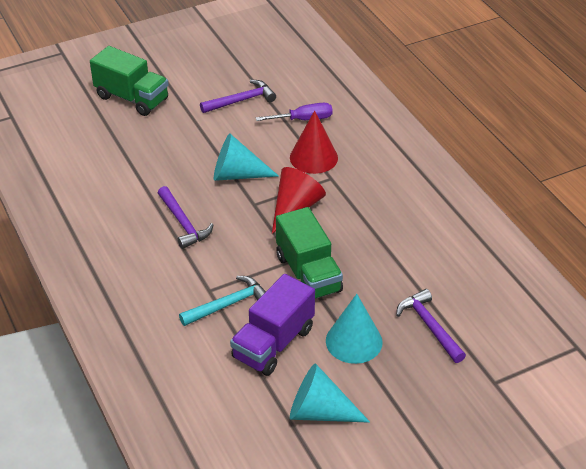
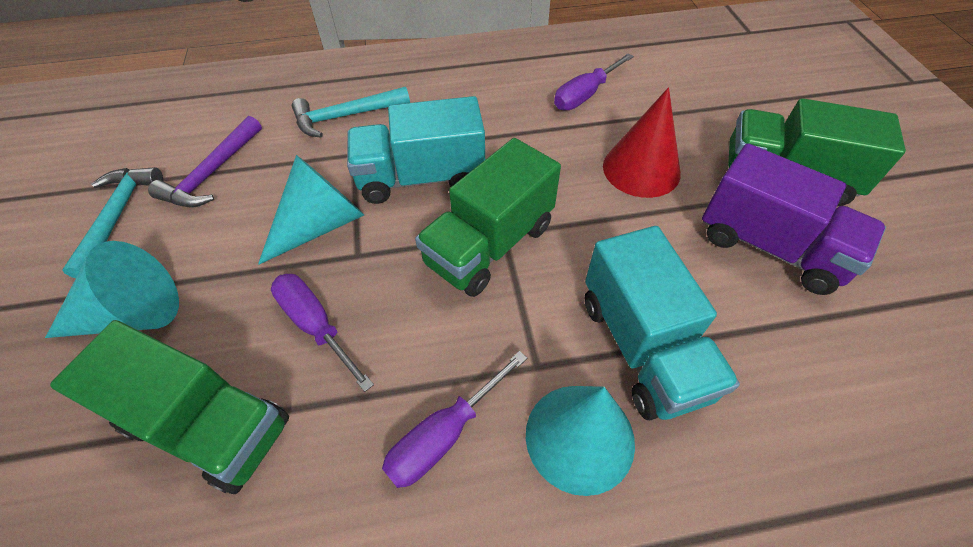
green truck: 2 -> 3
purple hammer: 3 -> 1
purple screwdriver: 1 -> 3
red cone: 2 -> 1
turquoise hammer: 1 -> 2
turquoise truck: 0 -> 2

